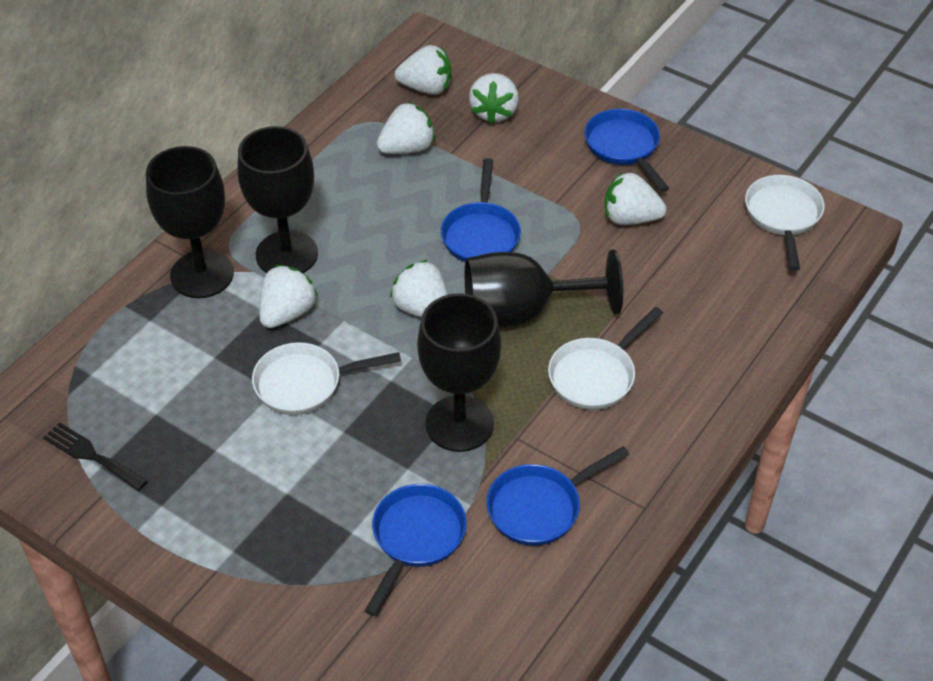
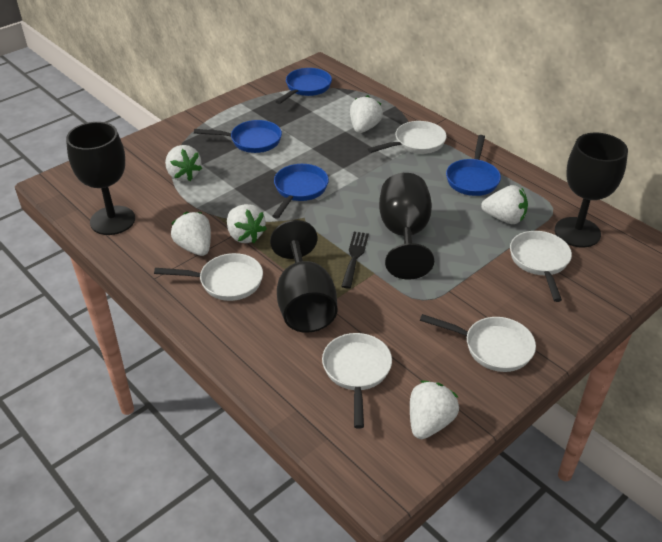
white pan: 3 -> 5

